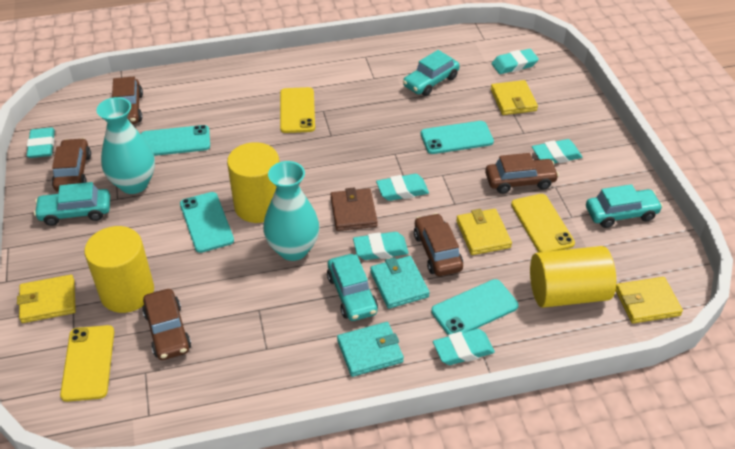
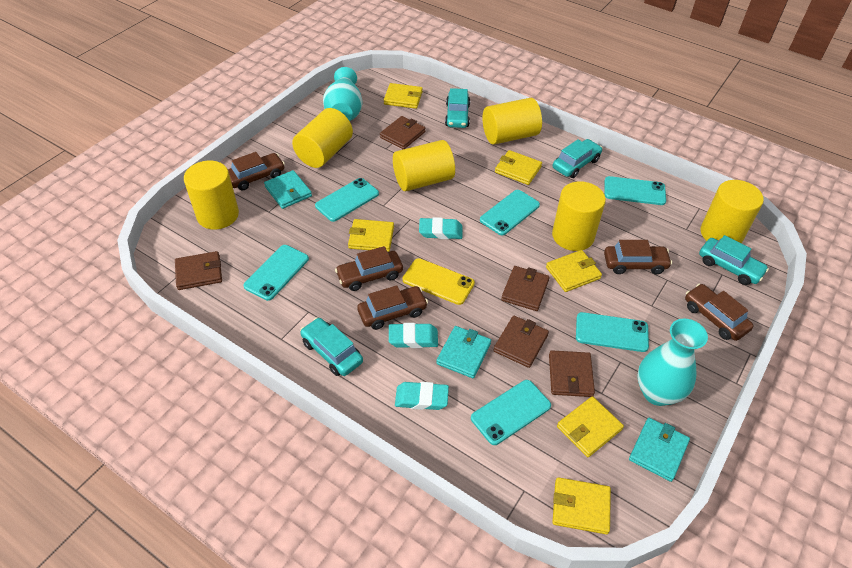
brown wallet: 1 -> 5
turquoise eraser: 6 -> 3
turquoise phone: 4 -> 6
turquoise wallet: 2 -> 3
yellow cylinder: 3 -> 6
yellow phone: 3 -> 1
yellow wallet: 4 -> 6

